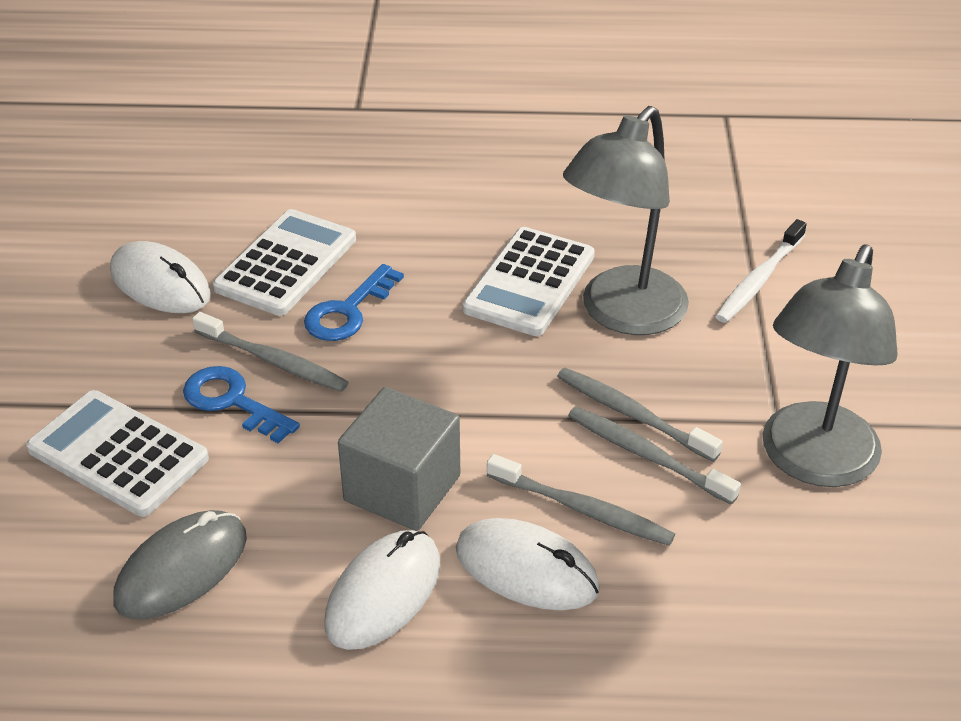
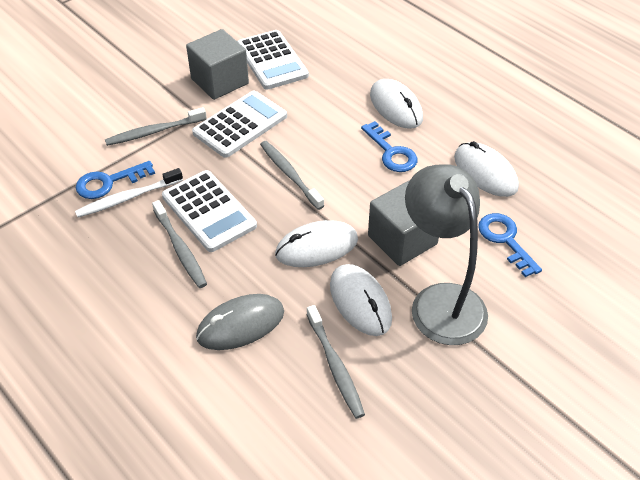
blue key: 2 -> 3
grey cube: 1 -> 2
grey lamp: 2 -> 1
white mouse: 3 -> 4

